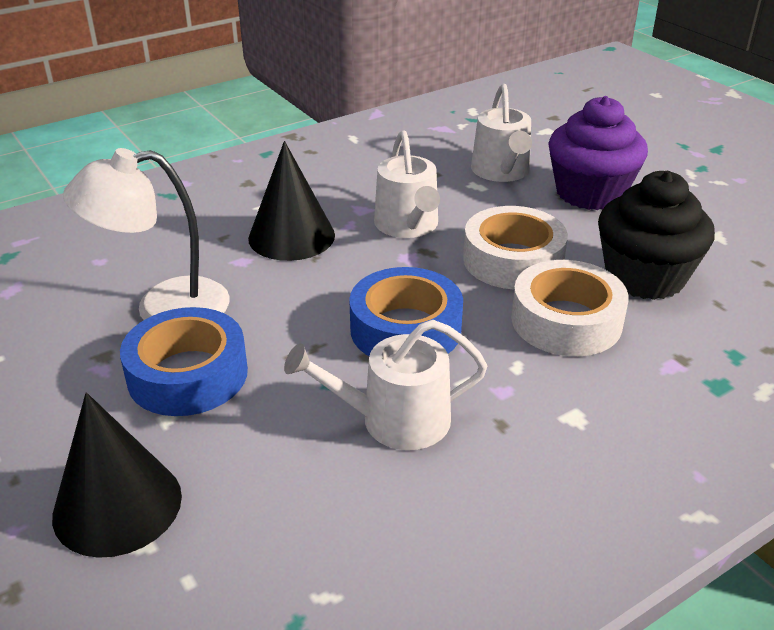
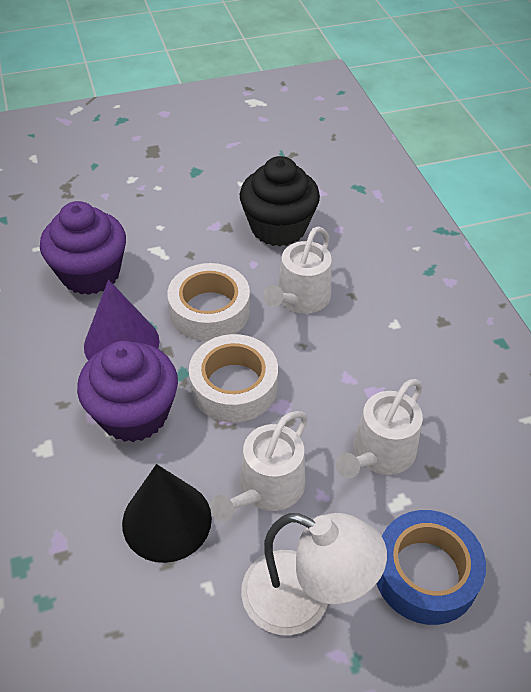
black cone: 2 -> 1
blue tape: 2 -> 1
purple cone: 0 -> 1
purple cupcake: 1 -> 2

